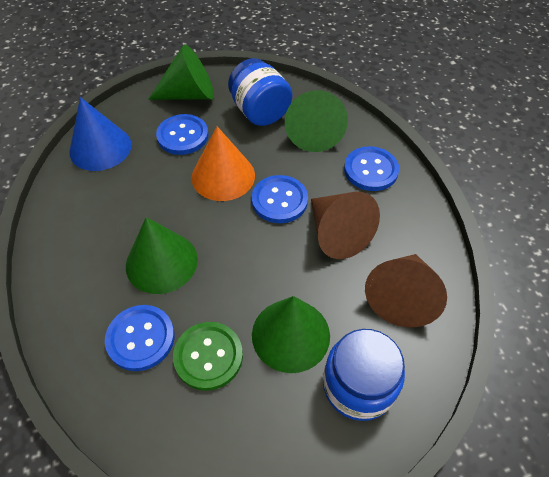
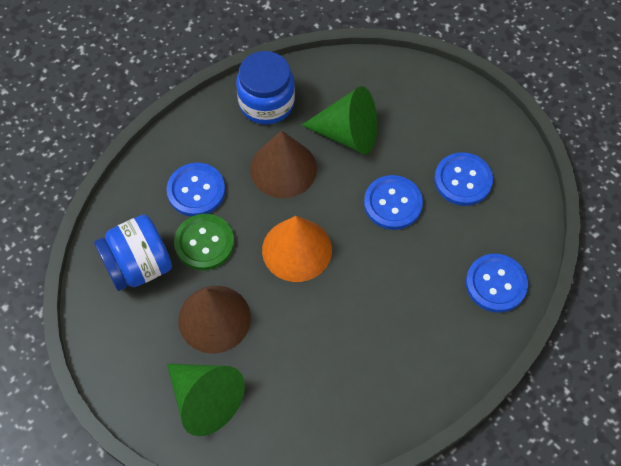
blue cone: 1 -> 0
green cone: 4 -> 2

